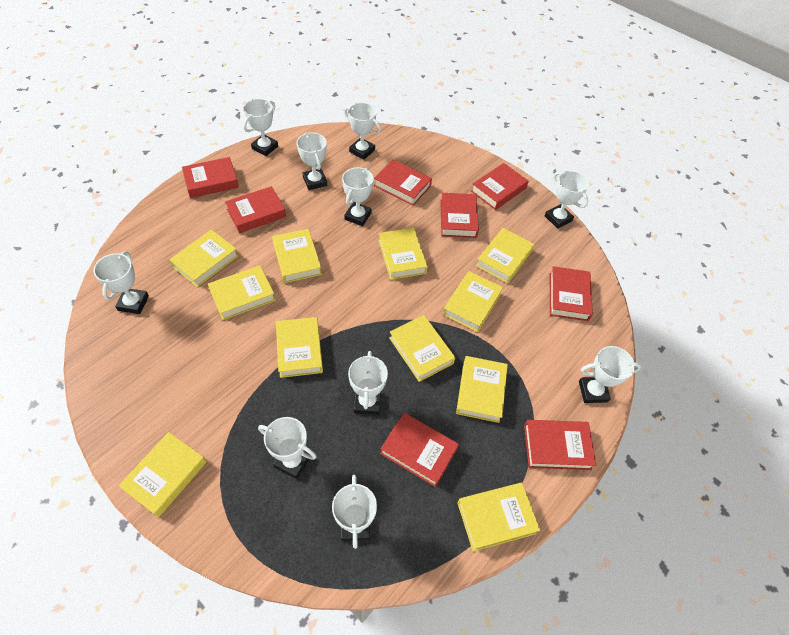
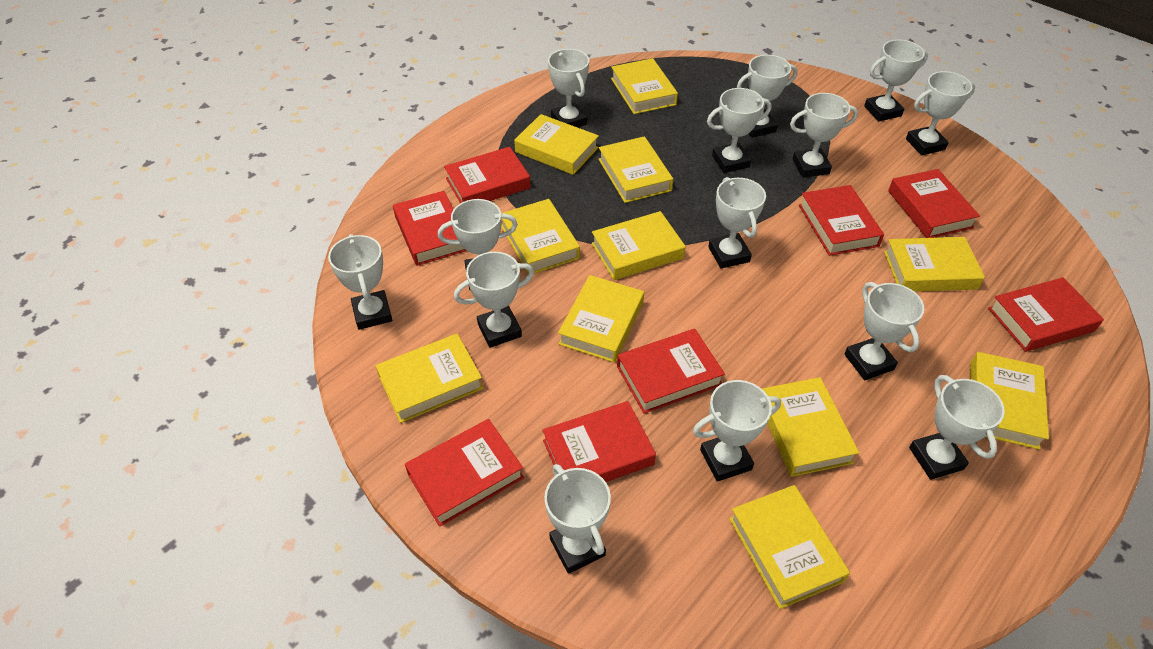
white trophy: 10 -> 14

